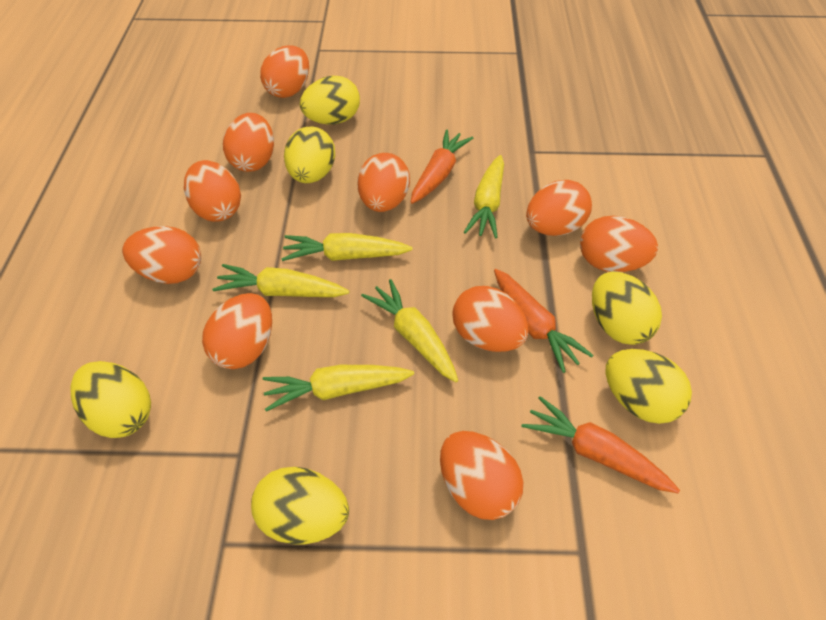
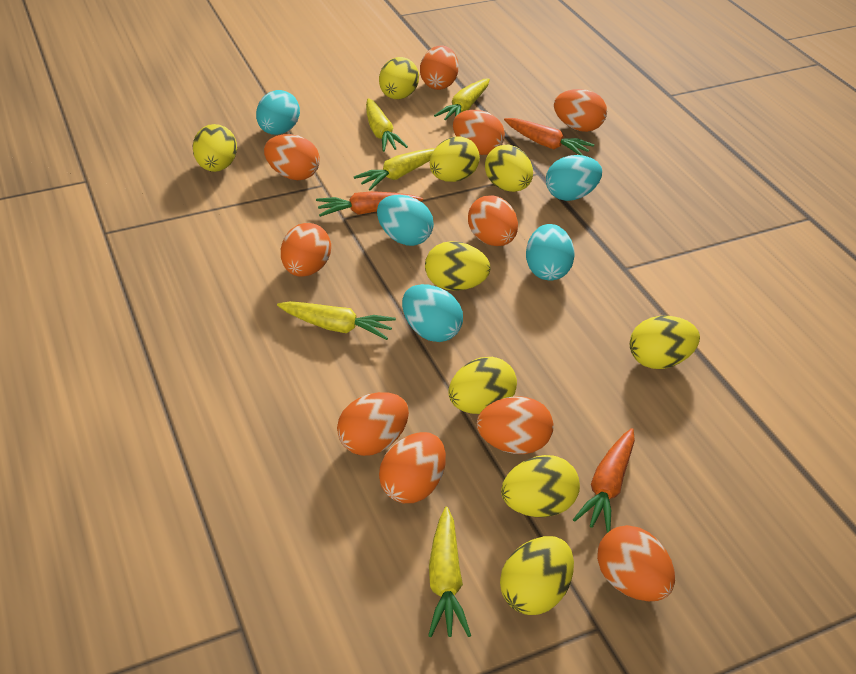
turquoise egg: 0 -> 5
yellow egg: 6 -> 9

